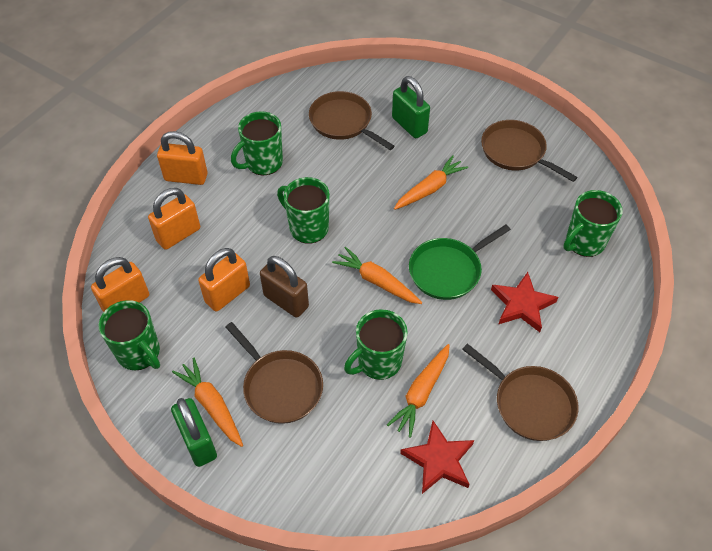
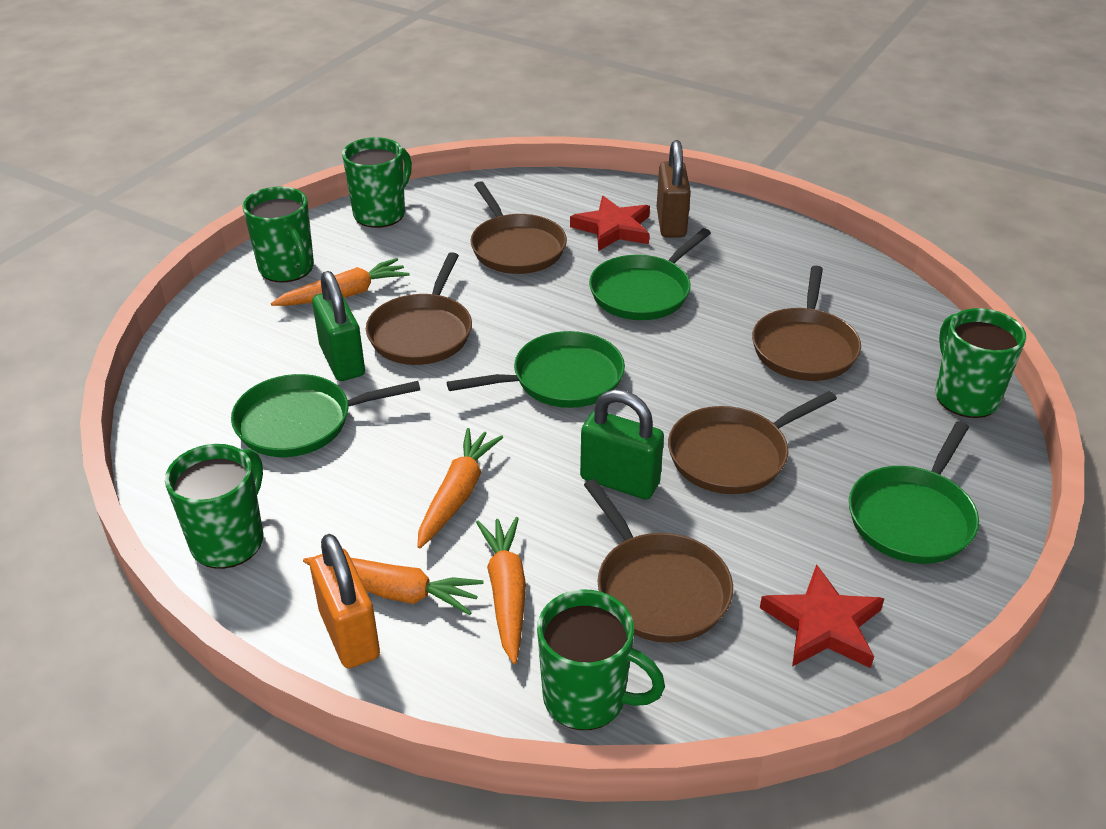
brown pan: 4 -> 5
green pan: 1 -> 4
orange padlock: 4 -> 1

